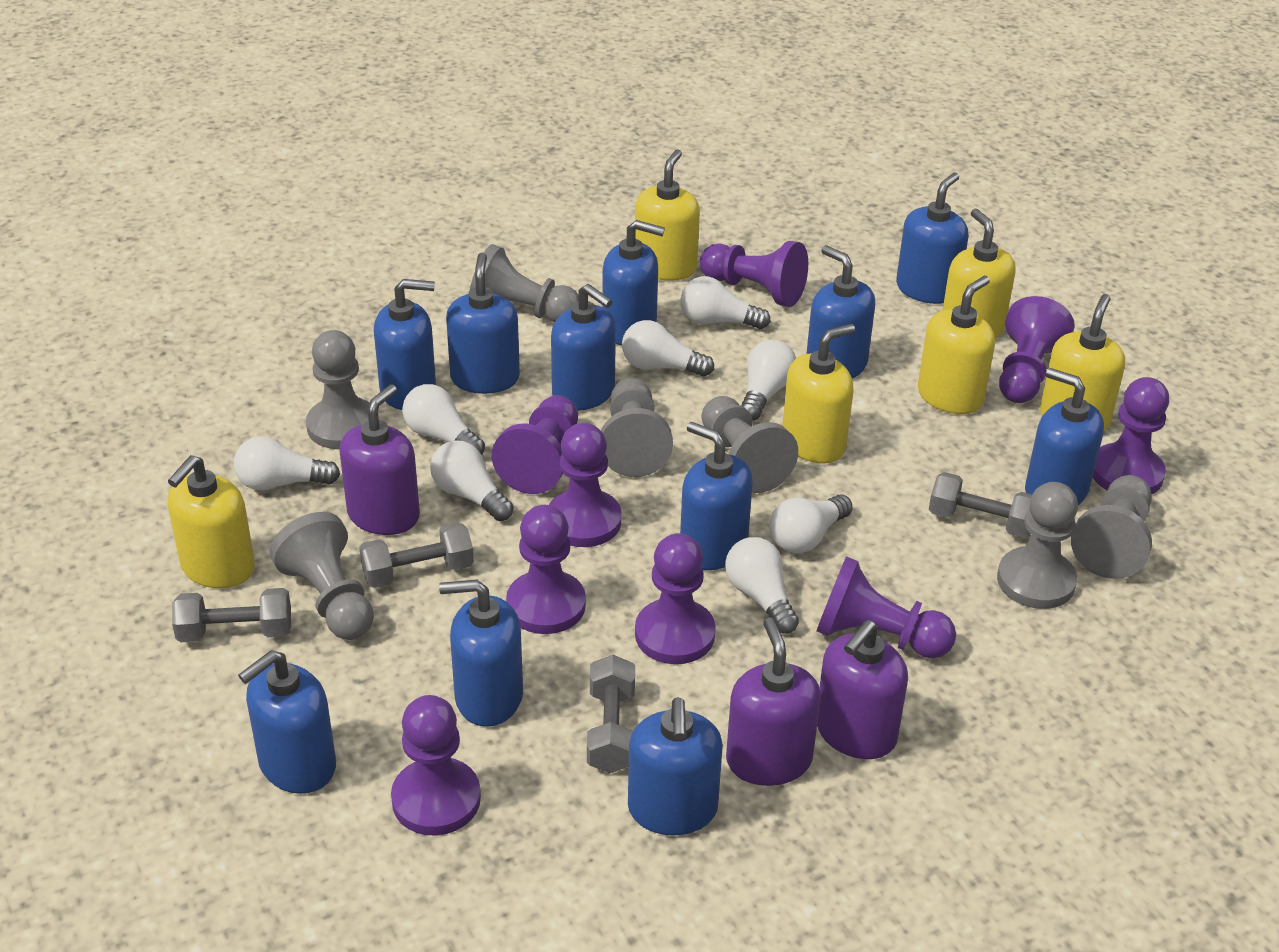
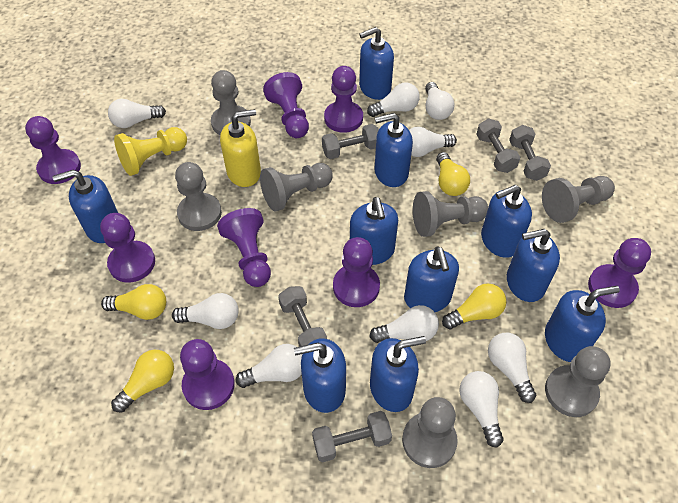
blue soap dispenser: 11 -> 10
grey dumbbell: 4 -> 5
purple pawn: 9 -> 8
purple soap dispenser: 3 -> 0
white light bulb: 8 -> 9
yellow light bulb: 0 -> 4
yellow pawn: 0 -> 1
yellow soap dispenser: 6 -> 1

